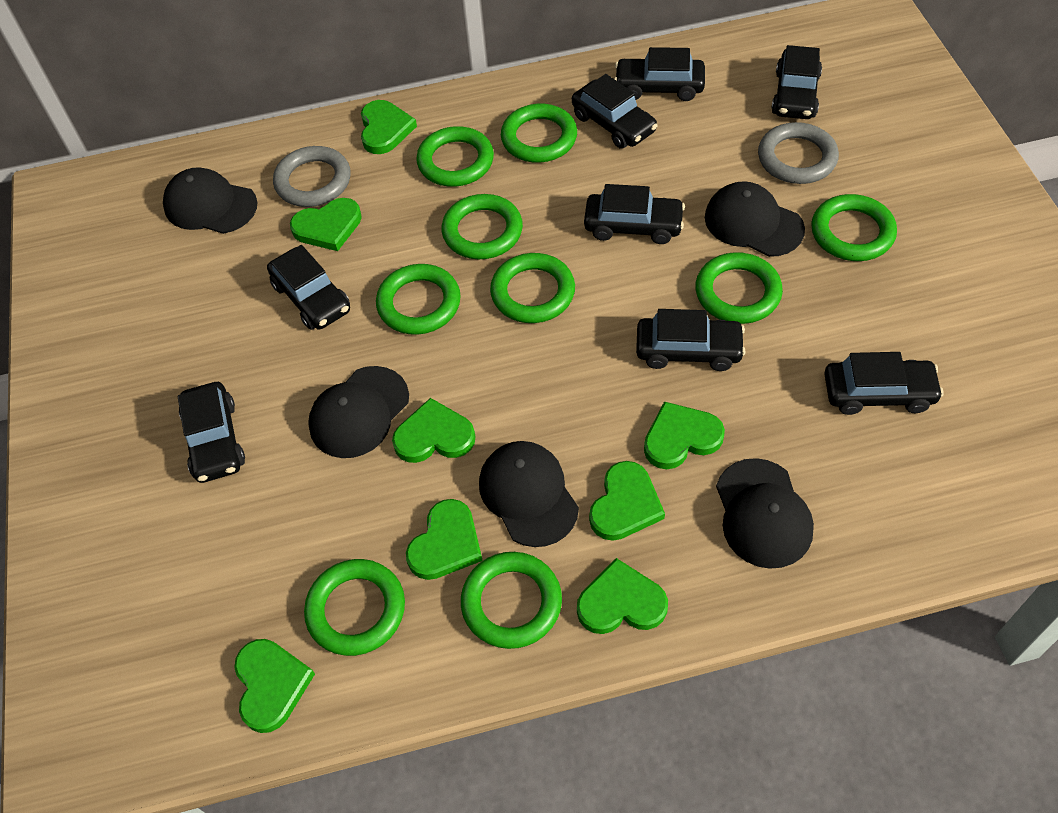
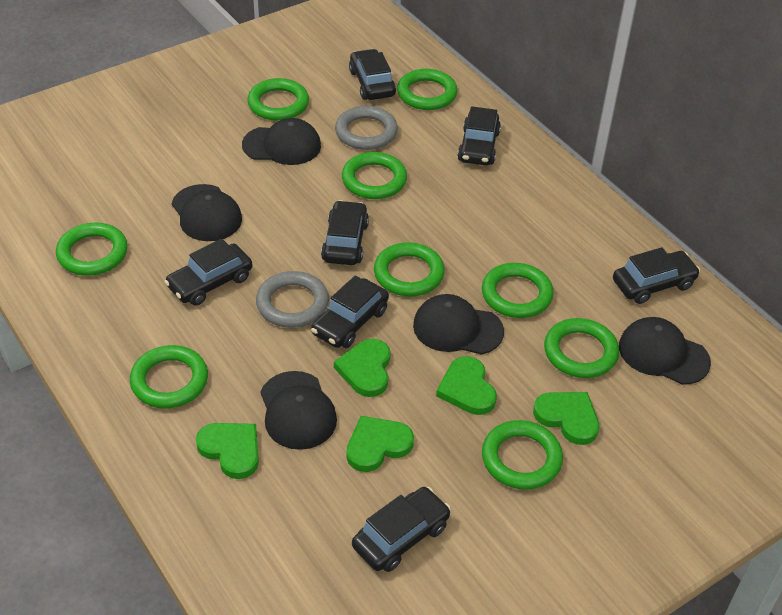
black car: 8 -> 7
green heart: 8 -> 5

